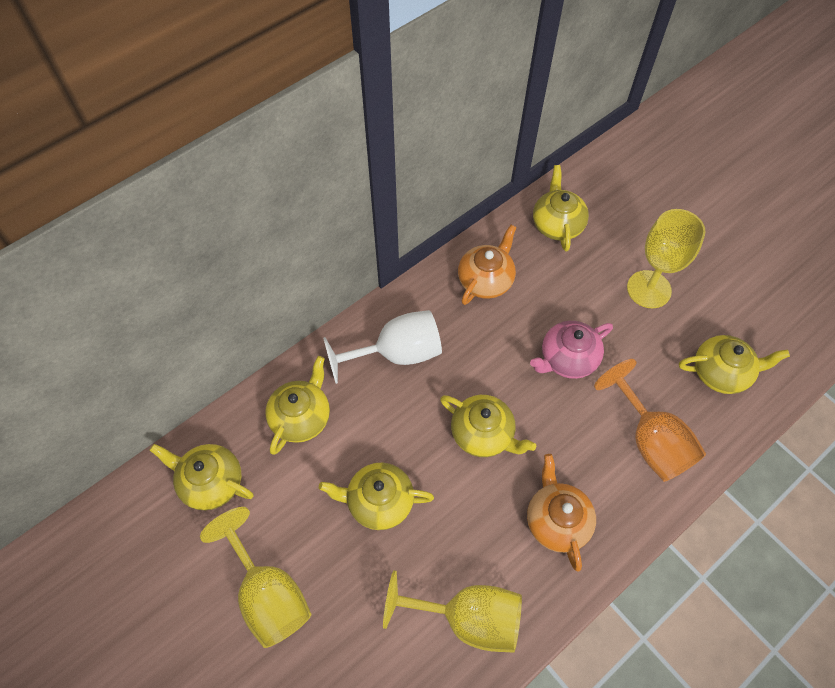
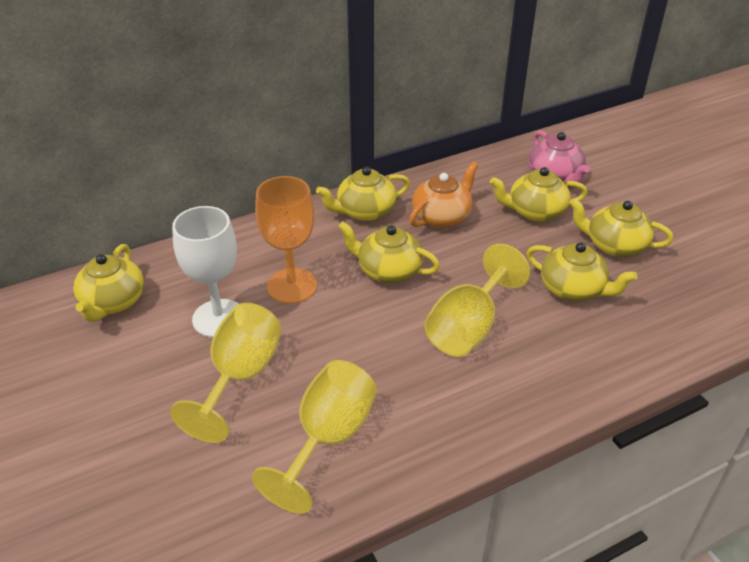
orange teapot: 2 -> 1

